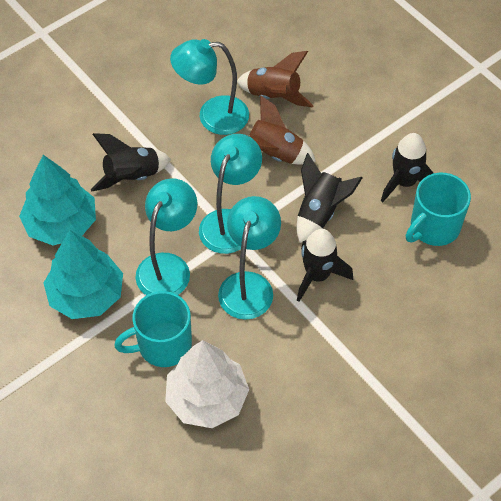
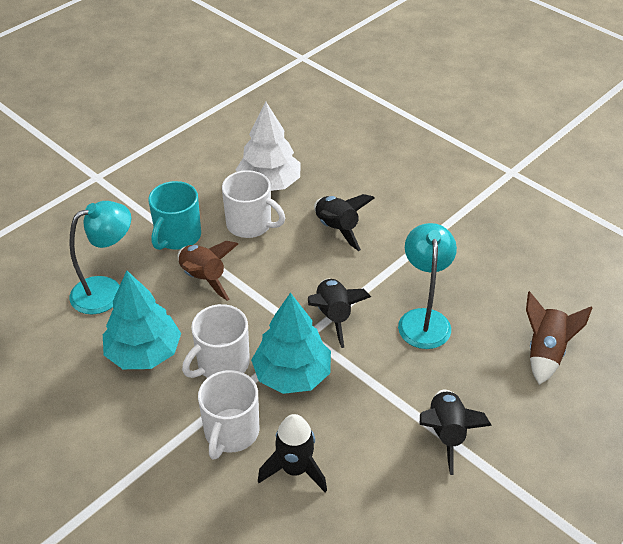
turquoise lamp: 4 -> 2
turquoise mug: 2 -> 1
white mug: 0 -> 3

